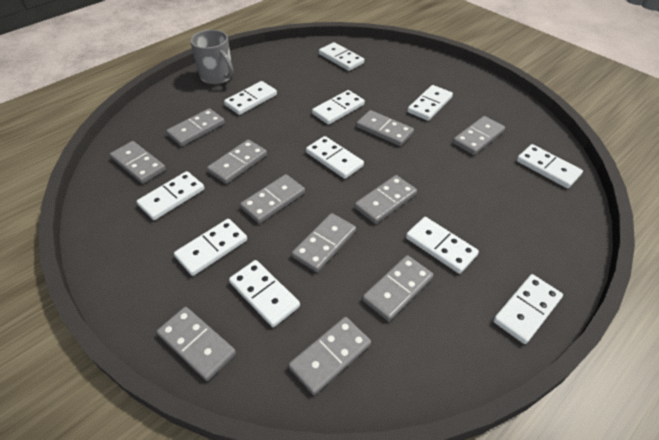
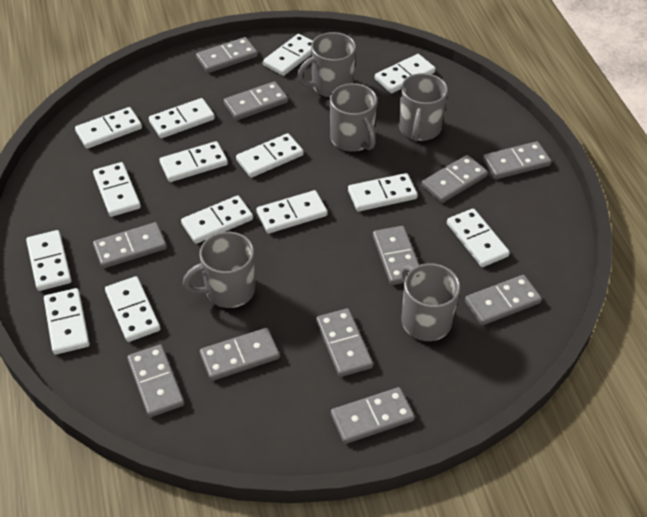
grey mug: 1 -> 5
white domino: 11 -> 14

